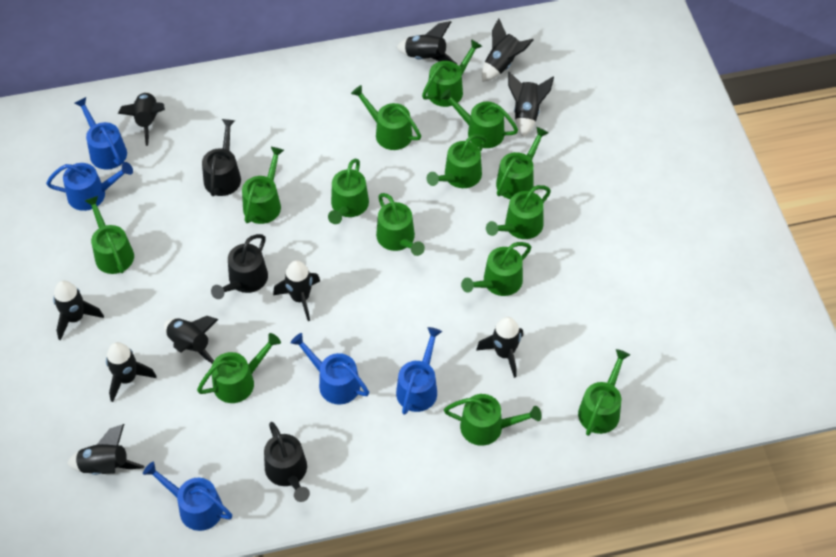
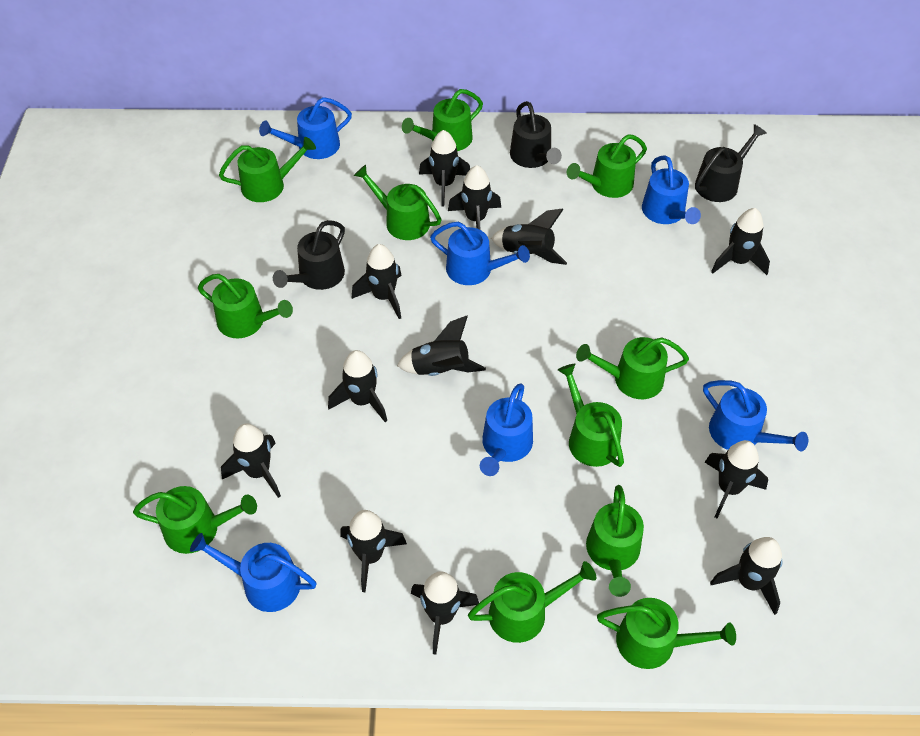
black rocket: 10 -> 12
blue watering can: 5 -> 6
green watering can: 14 -> 11

